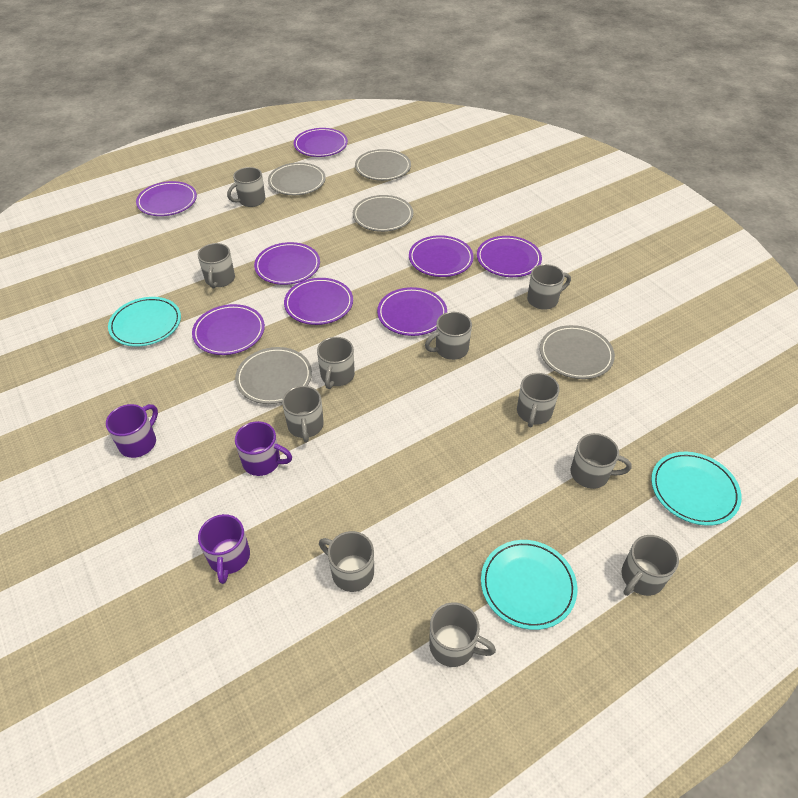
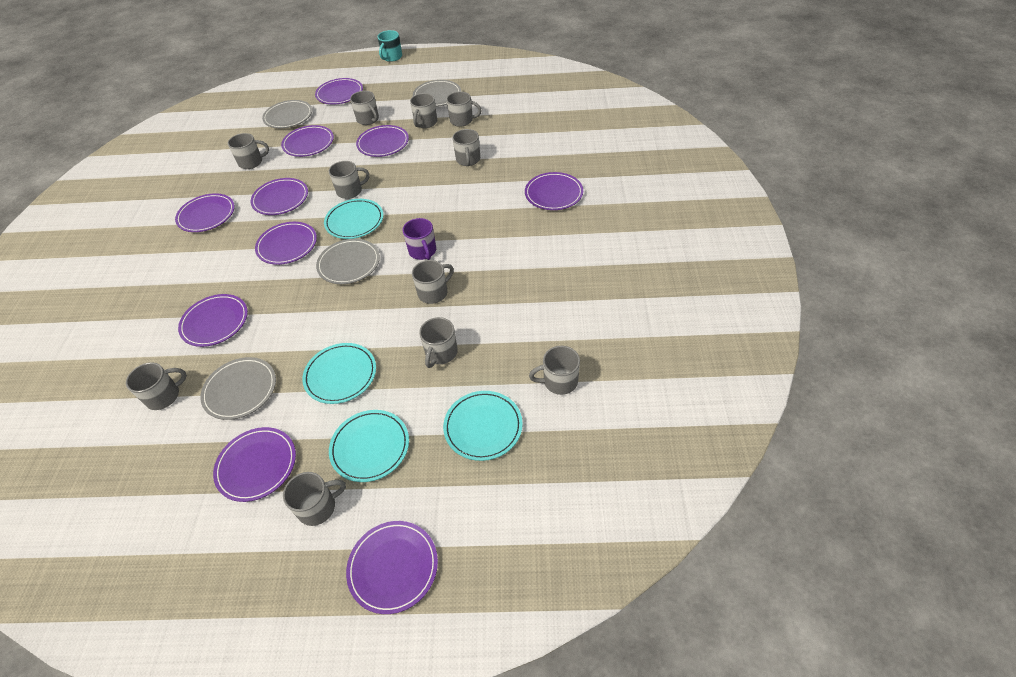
grey plate: 5 -> 4
purple mug: 3 -> 1
purple plate: 8 -> 10
turquoise mug: 0 -> 1
turquoise plate: 3 -> 4

